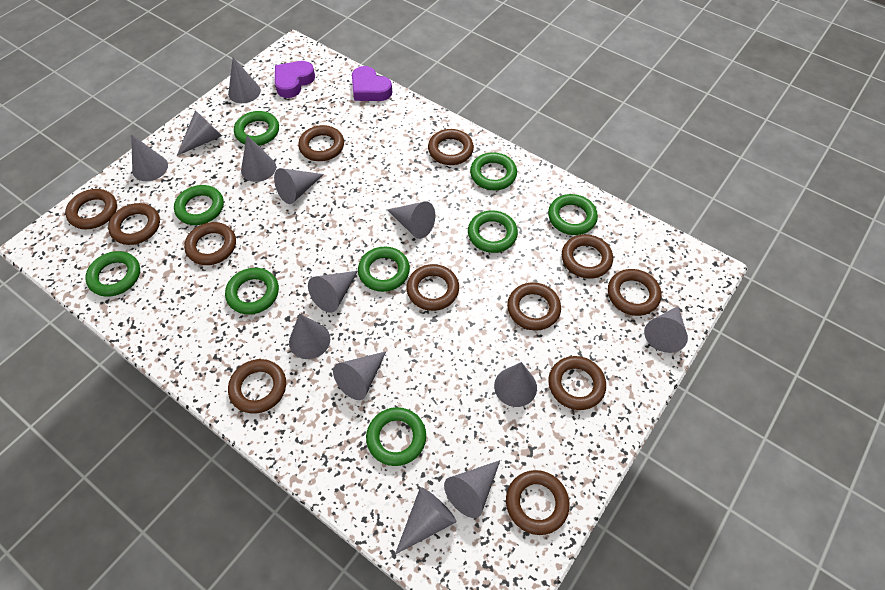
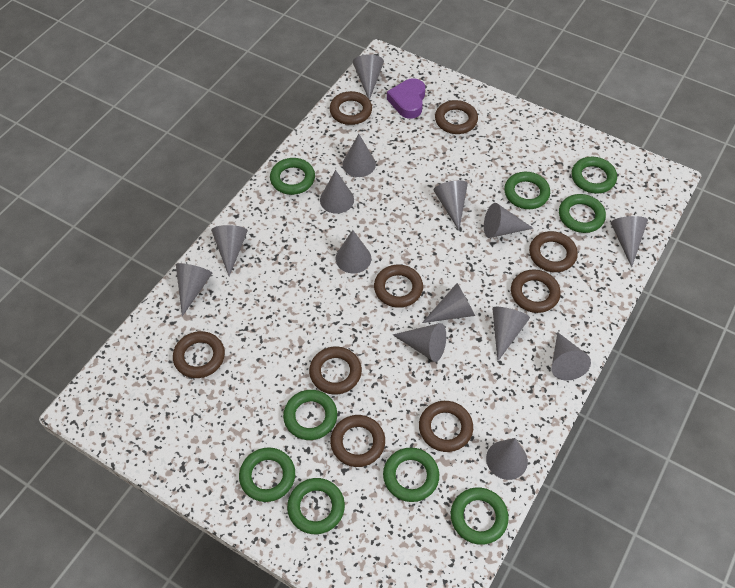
brown ring: 12 -> 9
grey cone: 13 -> 14
purple heart: 2 -> 1

